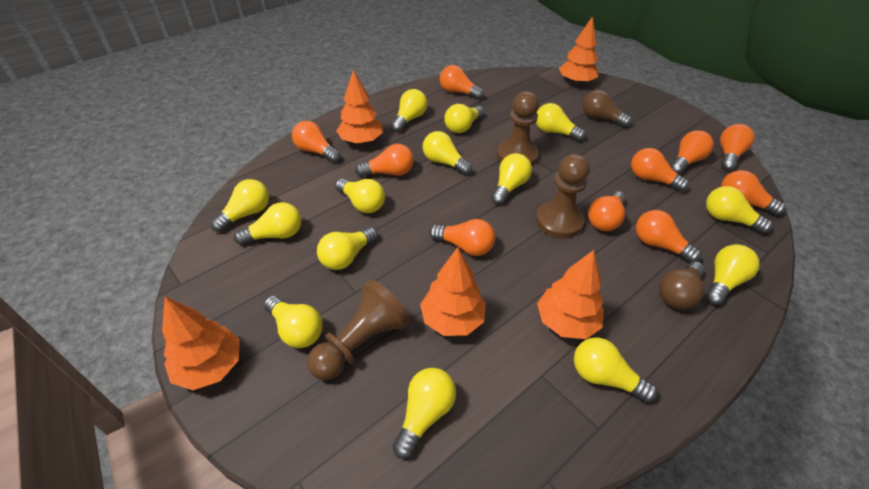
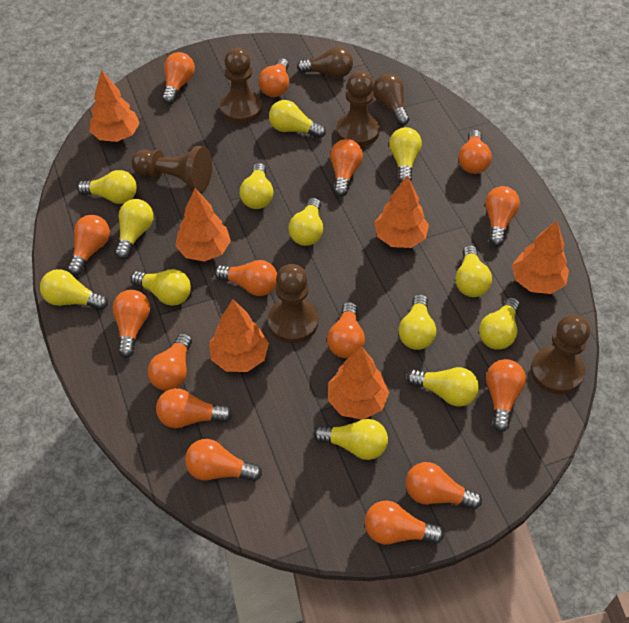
brown pawn: 3 -> 5
orange light bulb: 10 -> 15
orange tree: 5 -> 6
yellow light bulb: 14 -> 13

